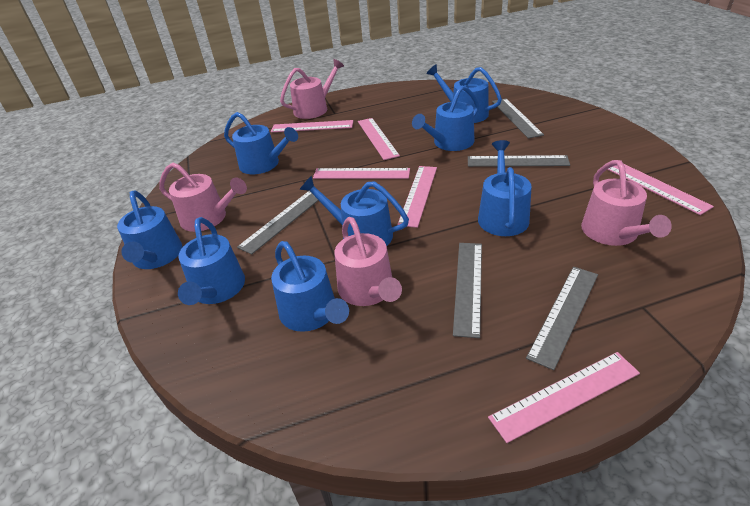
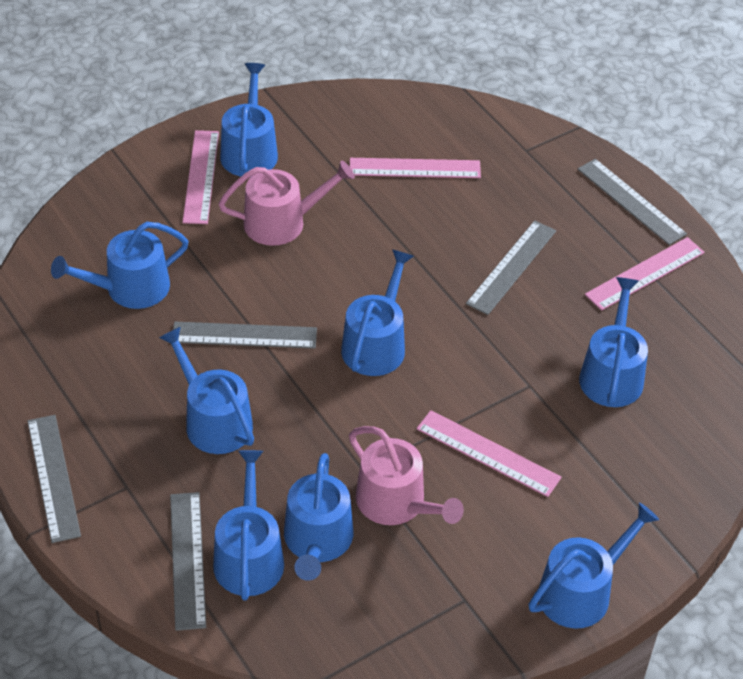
pink ruler: 6 -> 4
pink watering can: 4 -> 2

